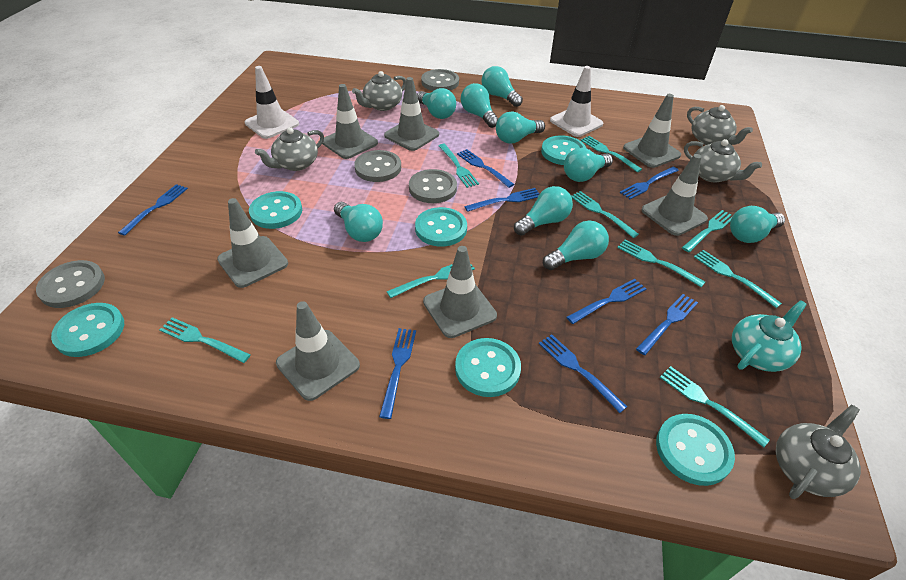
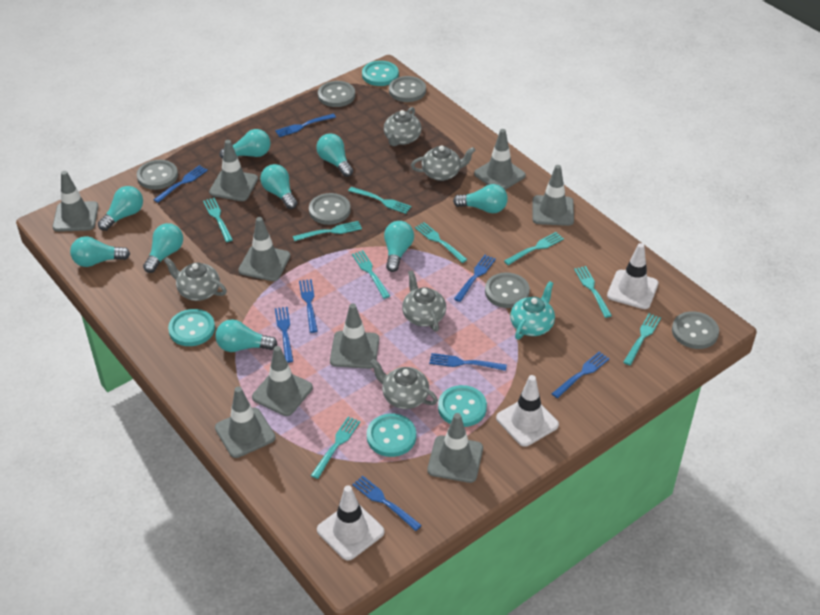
grey button: 4 -> 6
grey traffic cone: 7 -> 9
turquoise button: 6 -> 4
white traffic cone: 2 -> 3

